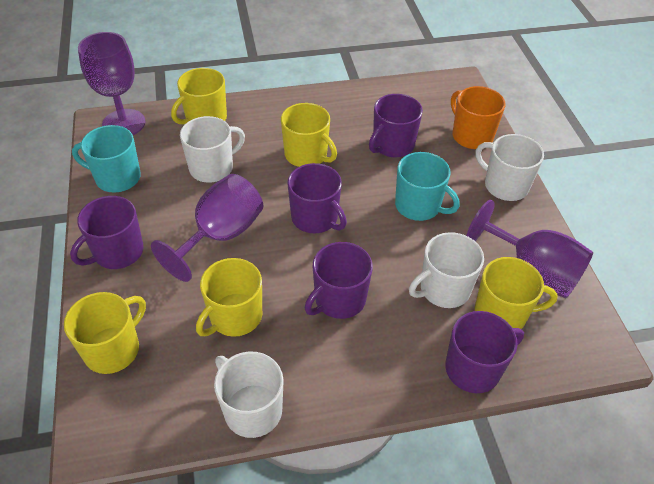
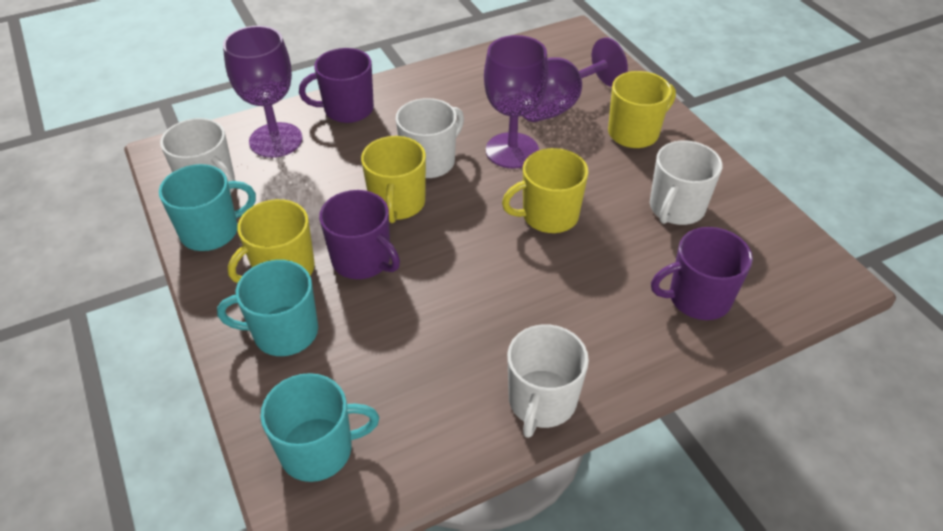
orange mug: 1 -> 0
purple mug: 5 -> 3
turquoise mug: 2 -> 3
yellow mug: 5 -> 4

